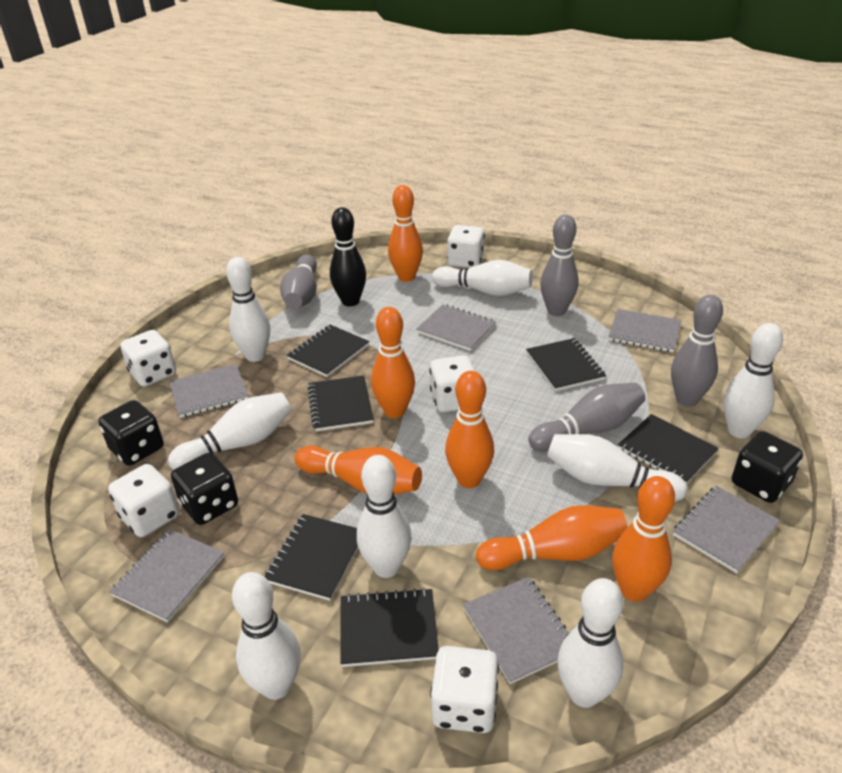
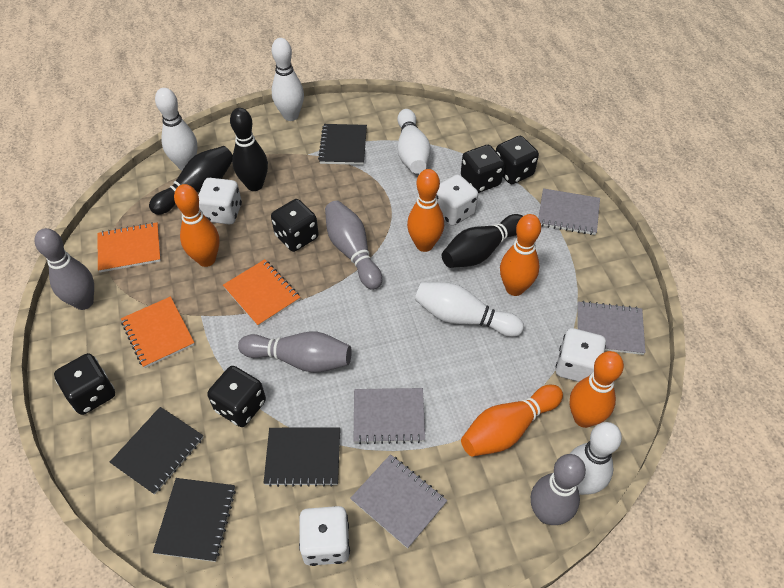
black bowling pin: 1 -> 3
black dice: 3 -> 5
black notebook: 6 -> 4
grey notebook: 6 -> 4
orange bowling pin: 6 -> 5
orange notebook: 0 -> 3
white bowling pin: 8 -> 5
white dice: 5 -> 4

